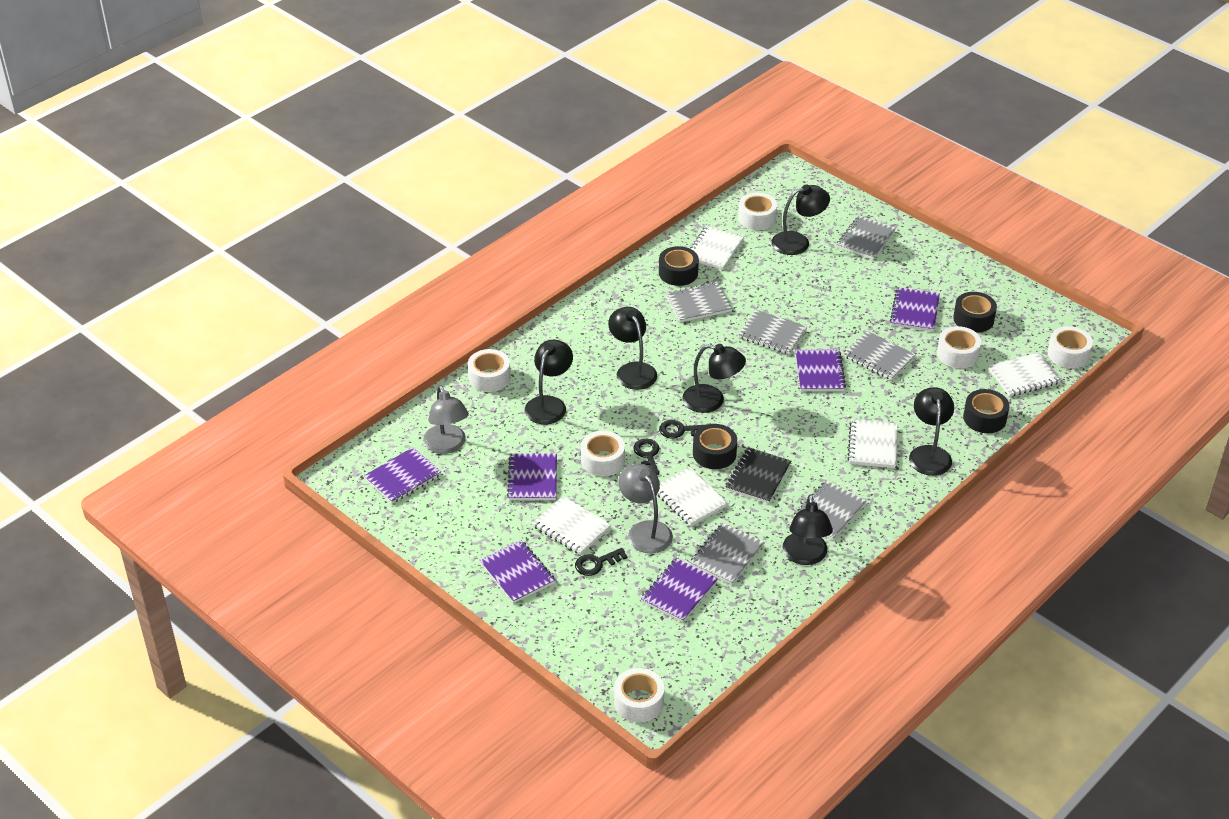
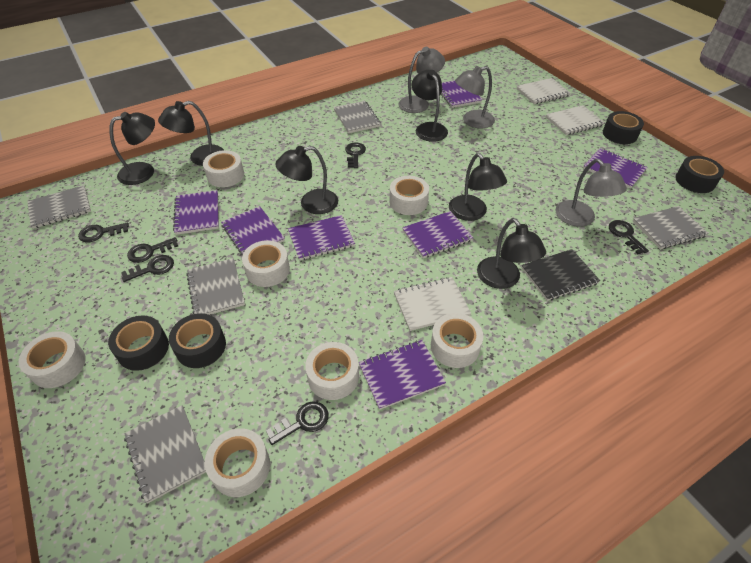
black key: 3 -> 6
grey lamp: 2 -> 3
grey notebook: 6 -> 5
purple notebook: 6 -> 7
white notebook: 5 -> 3
white tape: 6 -> 7

